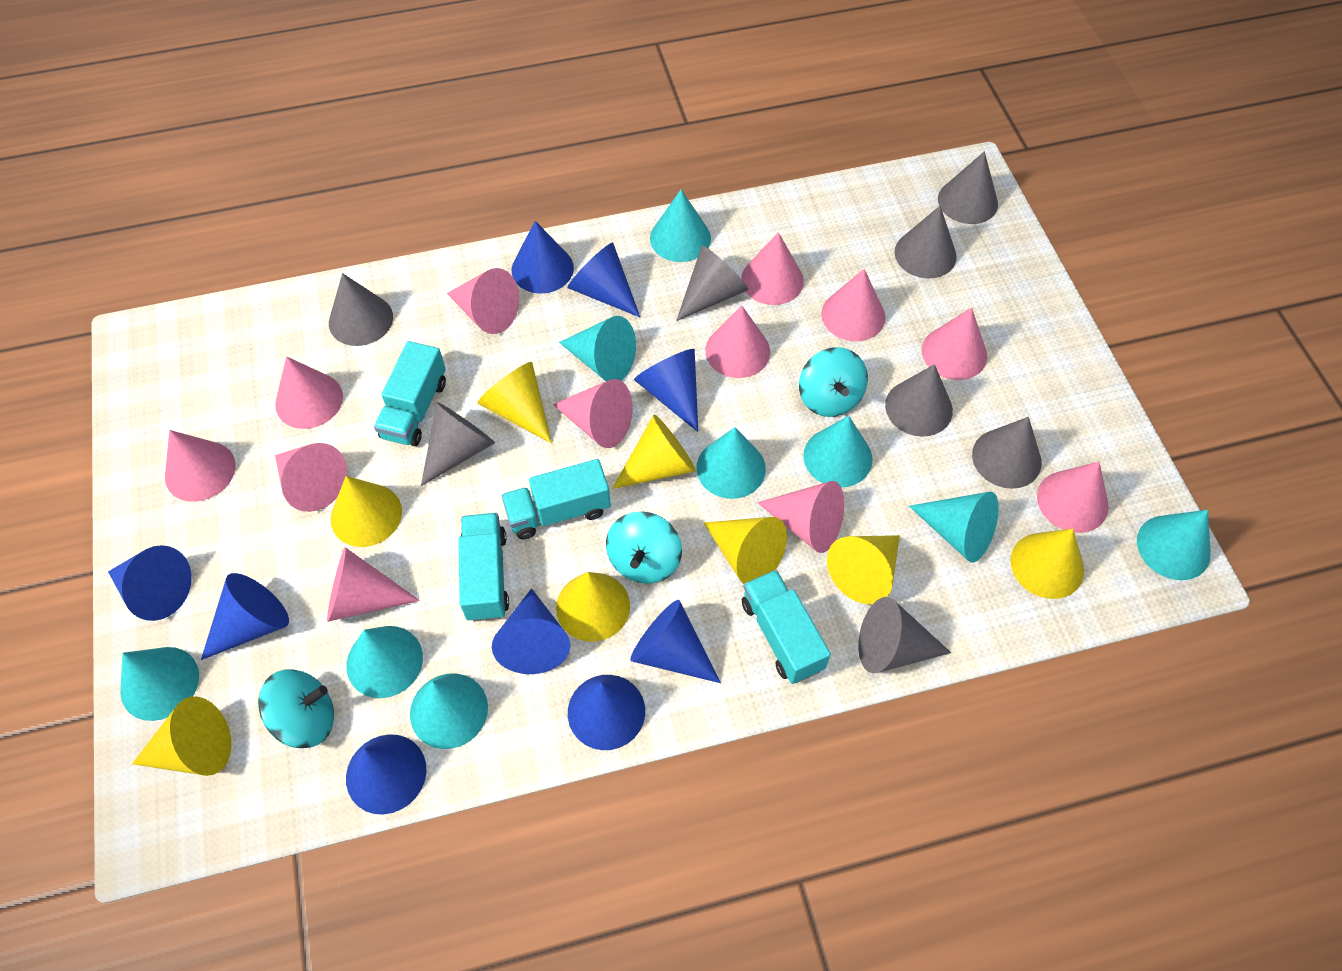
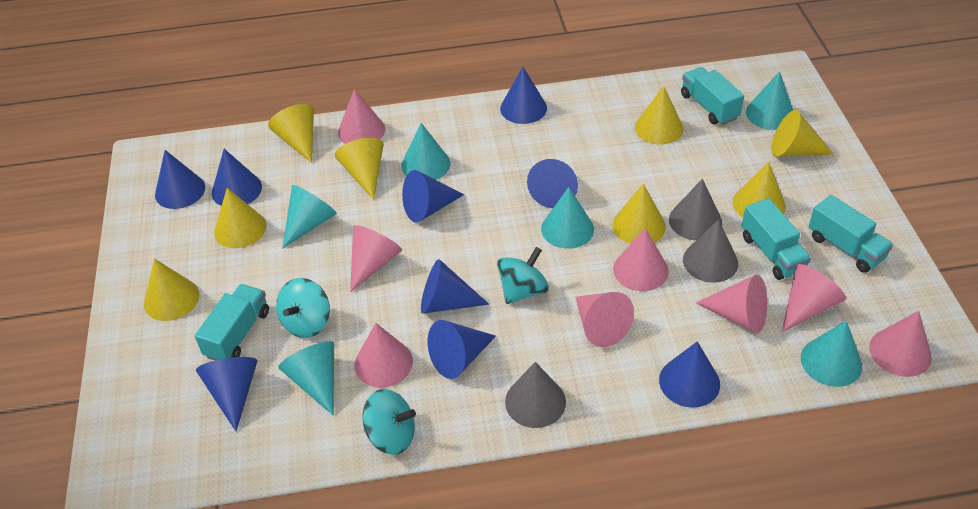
grey cone: 8 -> 3
pink cone: 12 -> 8
turquoise cone: 9 -> 6

